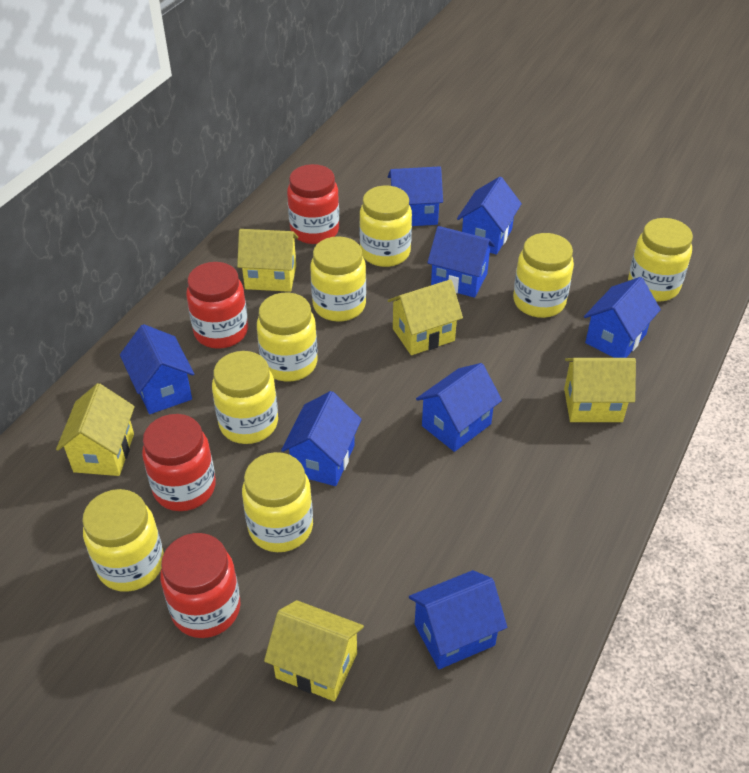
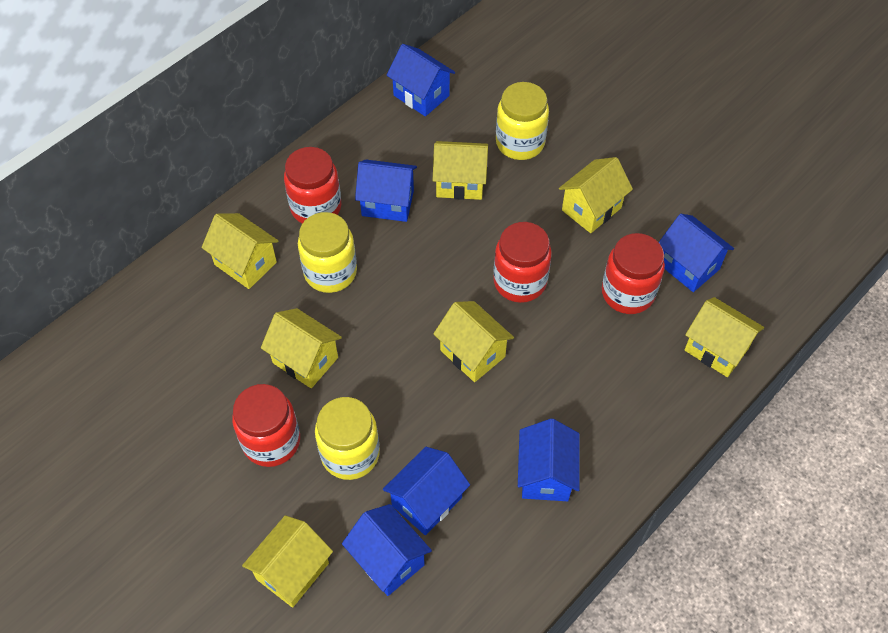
blue house: 8 -> 6
yellow house: 5 -> 7
yellow jar: 8 -> 3

